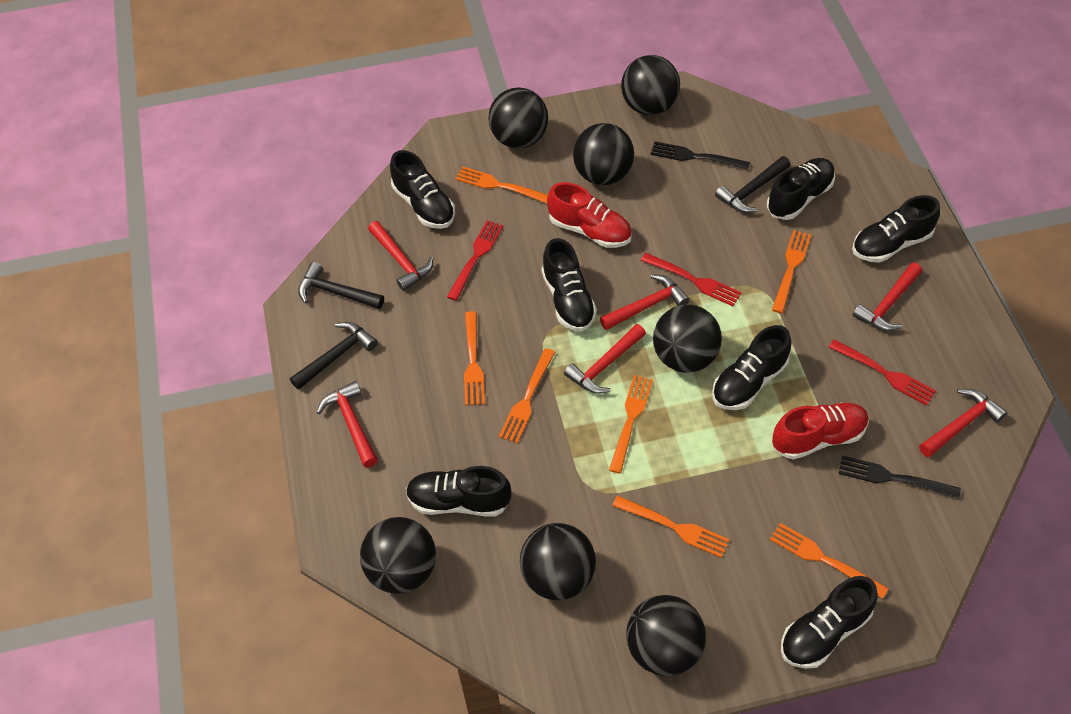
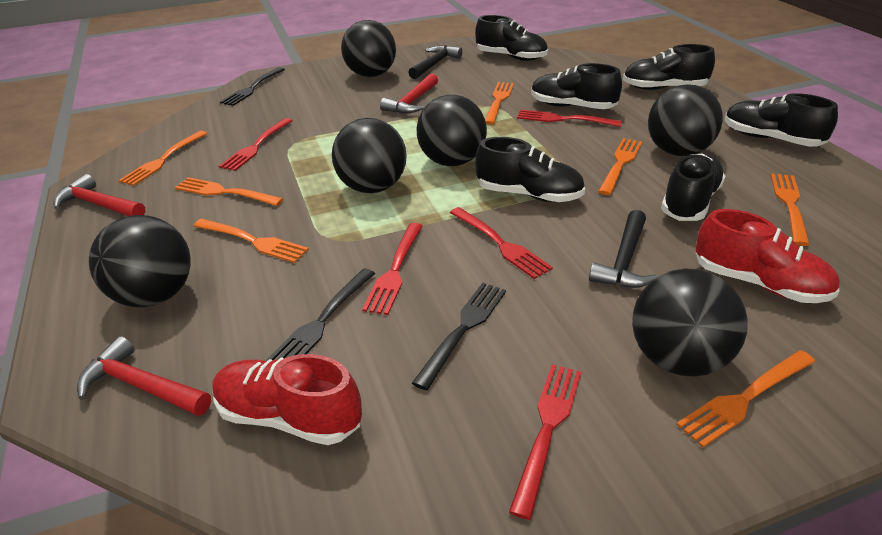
black ball: 7 -> 6
black fork: 2 -> 3
black hammer: 3 -> 2
black shoe: 7 -> 6
red fork: 3 -> 5
red hammer: 6 -> 3

